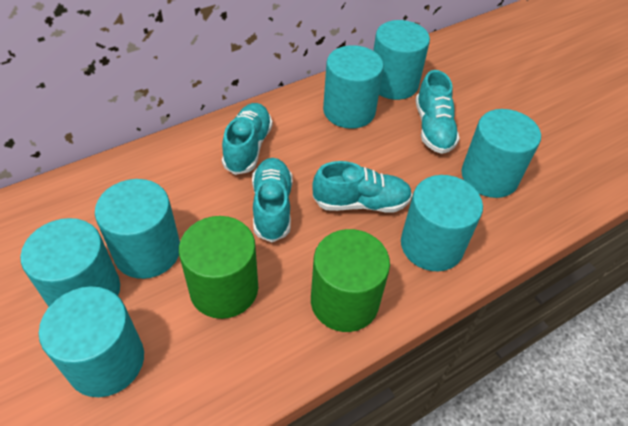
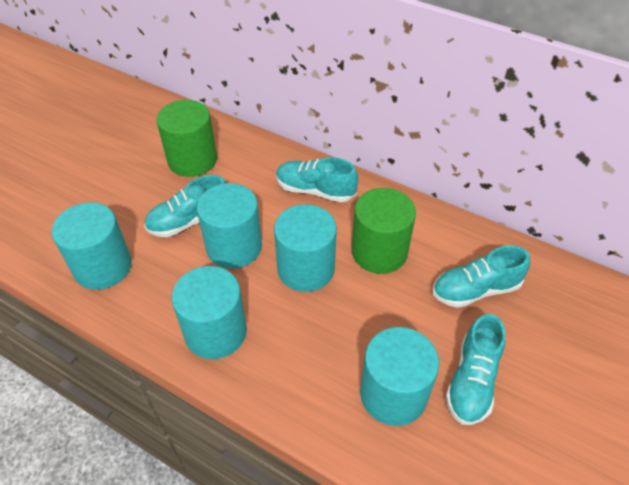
turquoise cylinder: 7 -> 5

